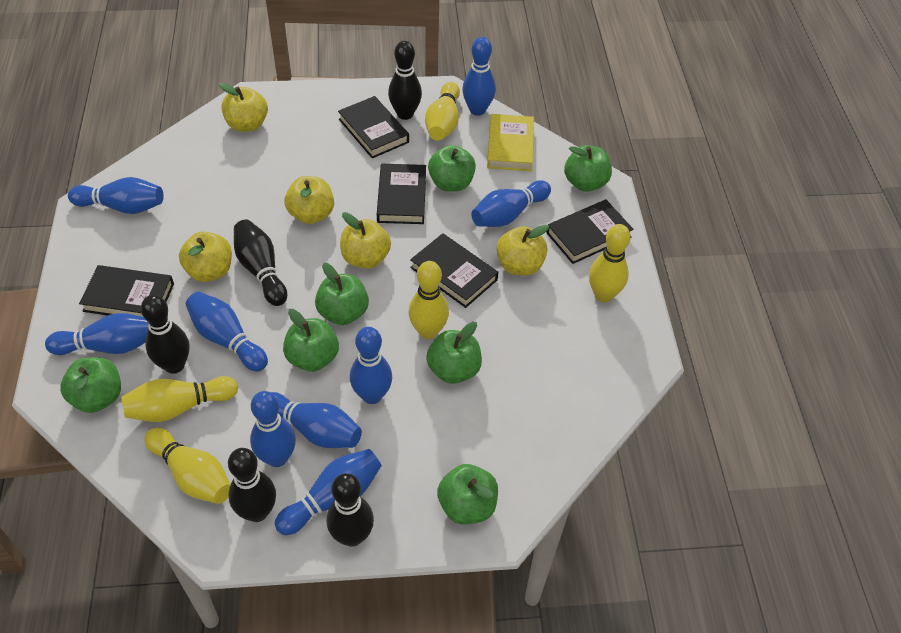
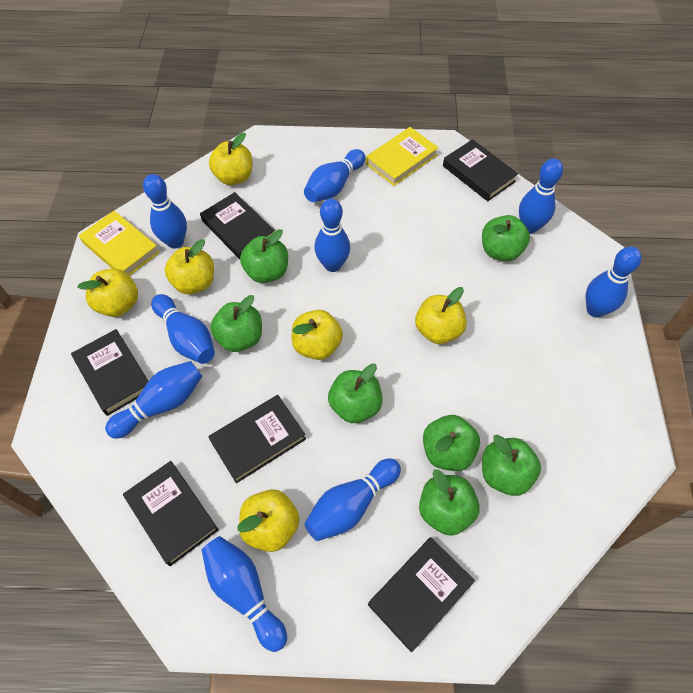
black book: 5 -> 6
black bowling pin: 5 -> 0
yellow apple: 5 -> 6
yellow book: 1 -> 2
yellow bowling pin: 5 -> 0

